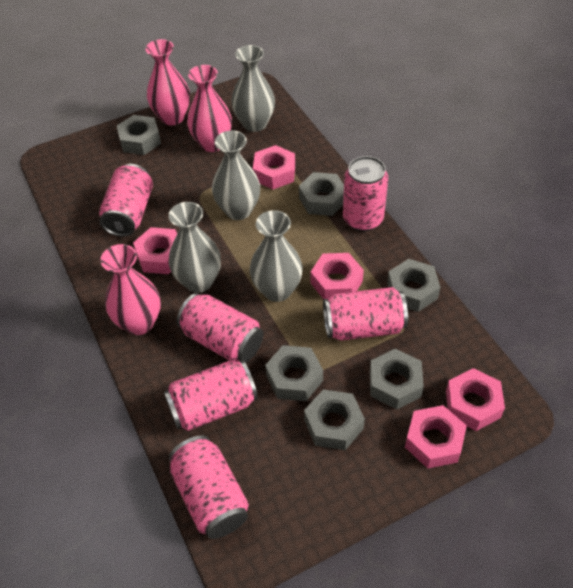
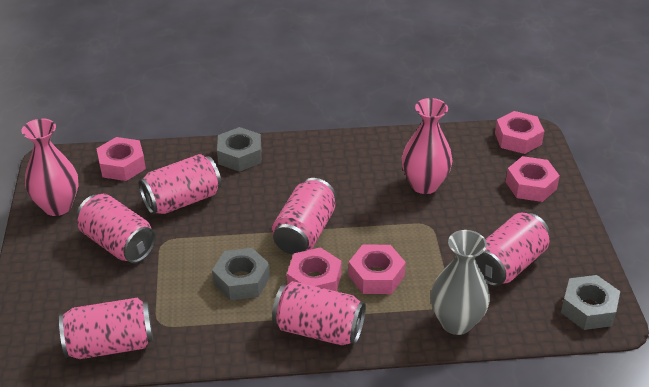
grey nut: 6 -> 3
grey vase: 4 -> 1
pink vase: 3 -> 2

